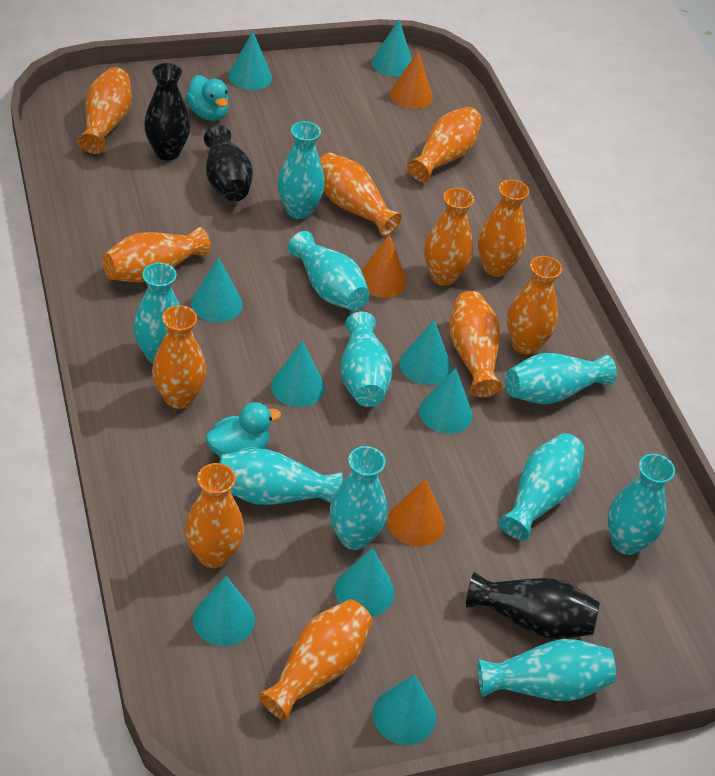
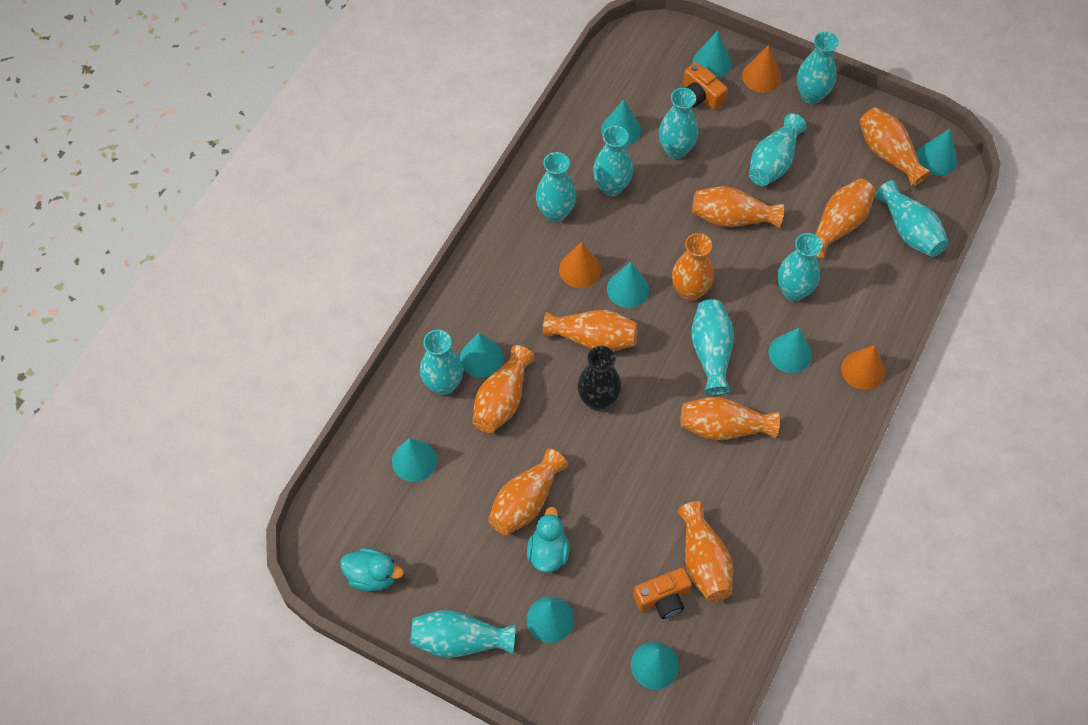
black vase: 3 -> 1
orange camera: 0 -> 2
orange vase: 11 -> 9

